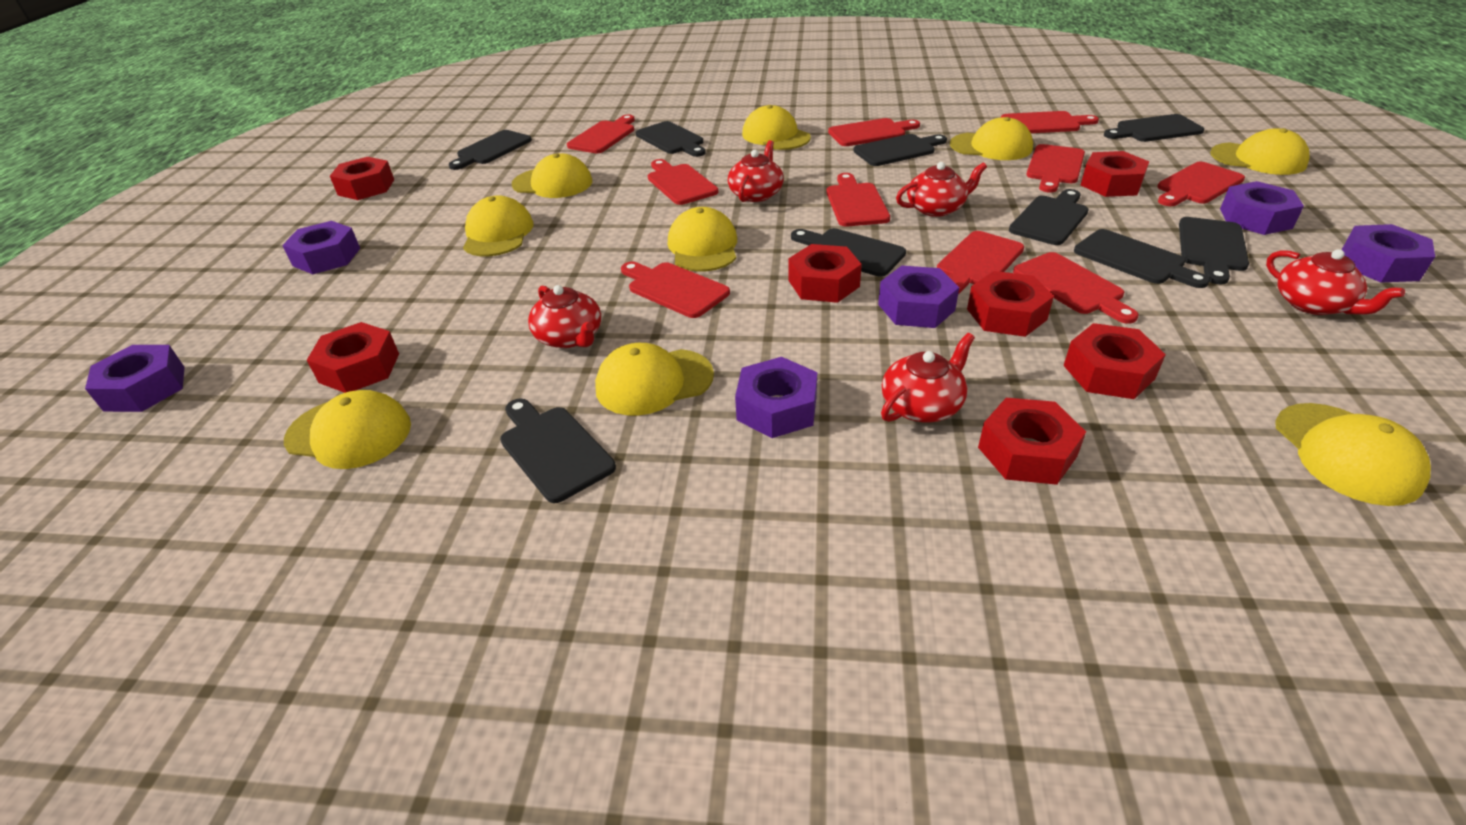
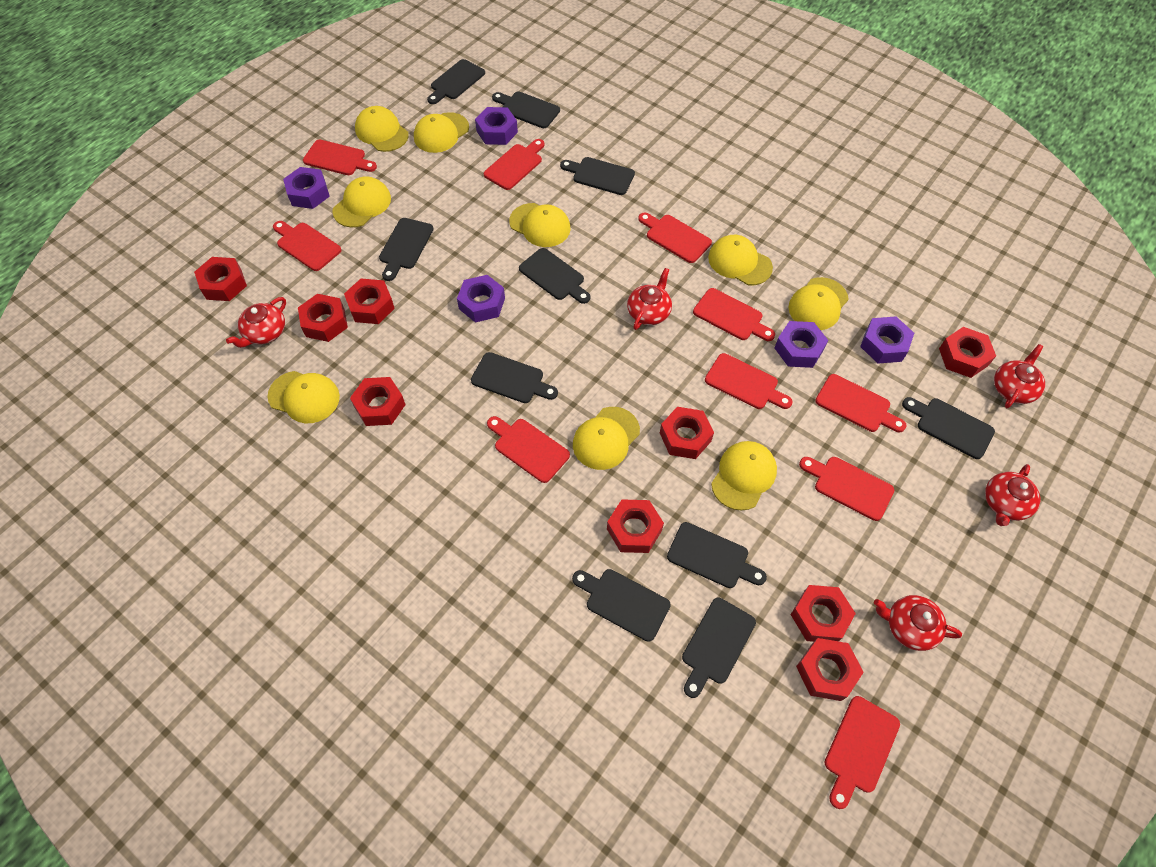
black cutting board: 9 -> 10
purple nut: 6 -> 5
red nut: 7 -> 9

